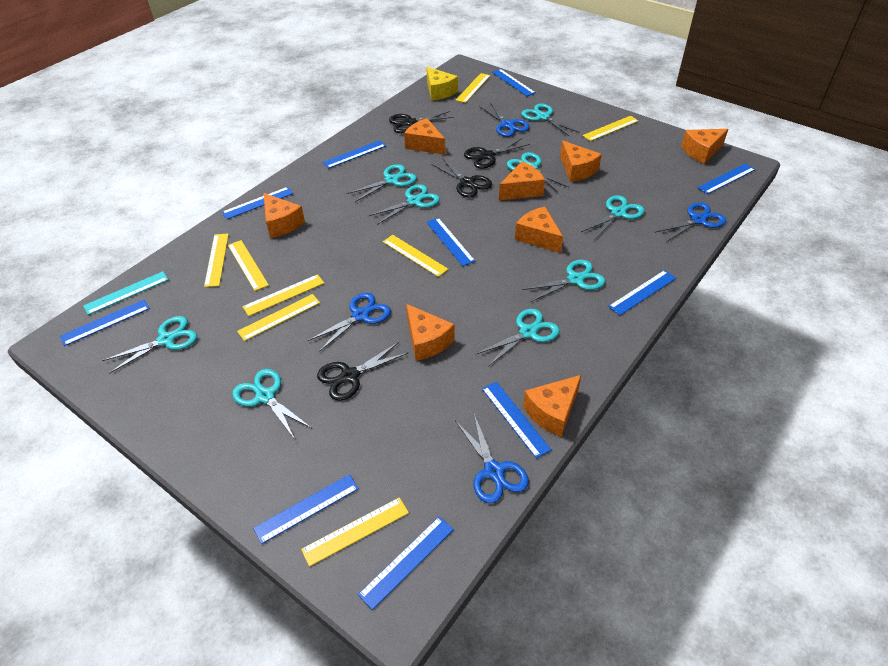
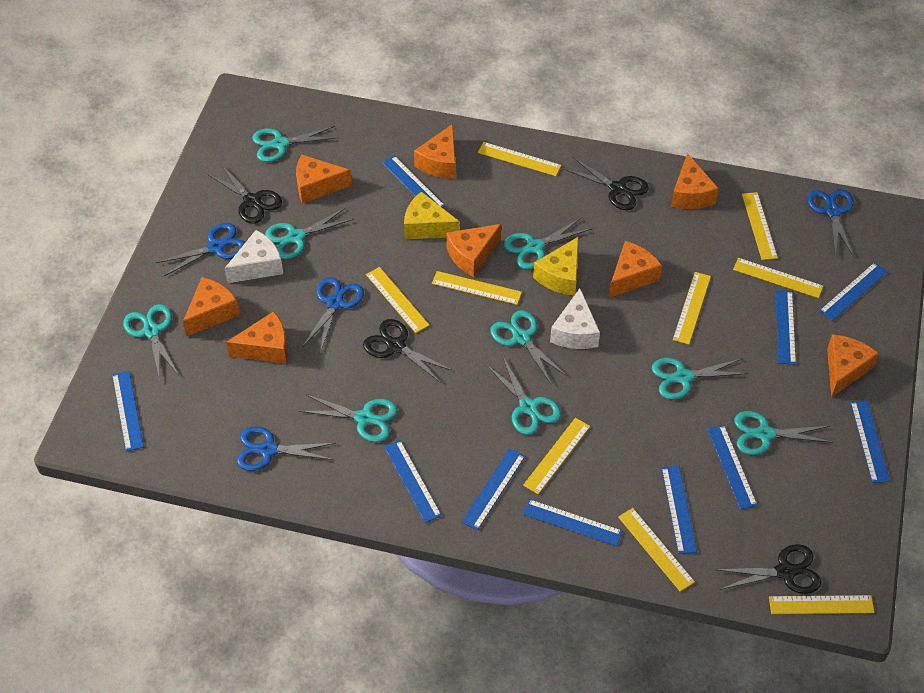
turquoise ruler: 1 -> 0
white cheese: 0 -> 2
yellow cheese: 1 -> 2
yellow ruler: 8 -> 9

